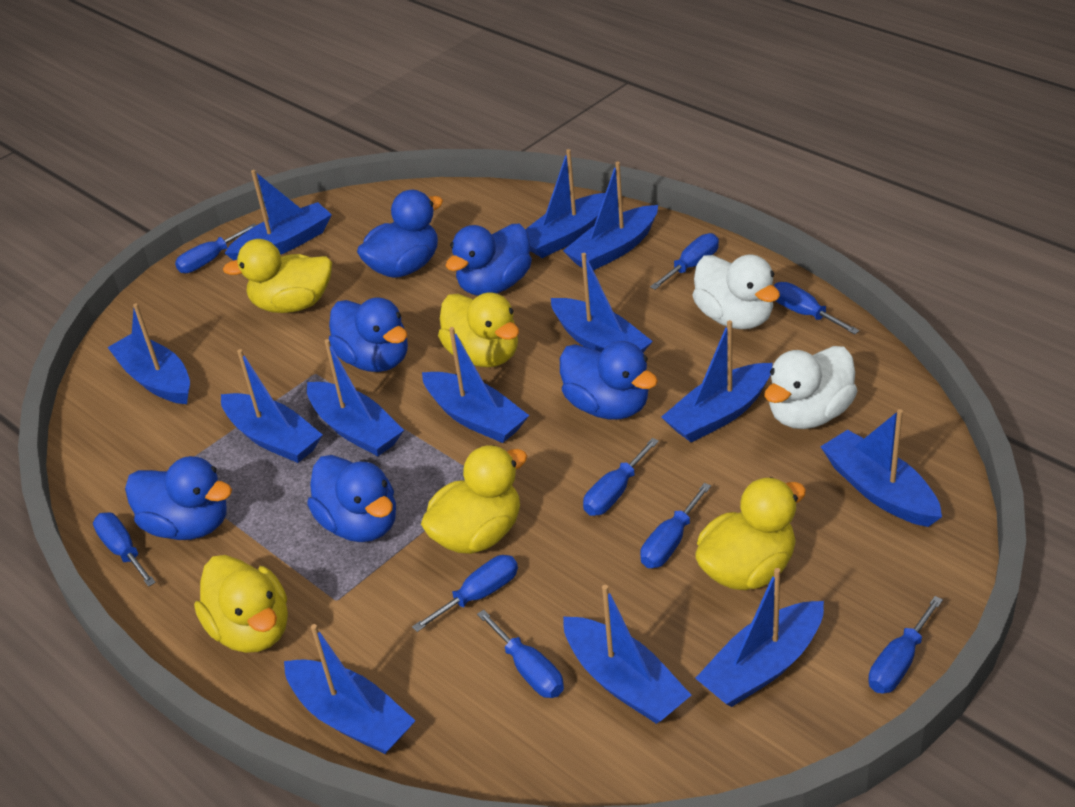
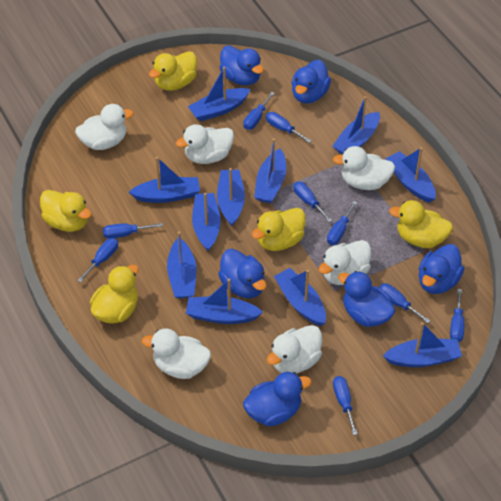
blue boat: 13 -> 11
white duck: 2 -> 6

